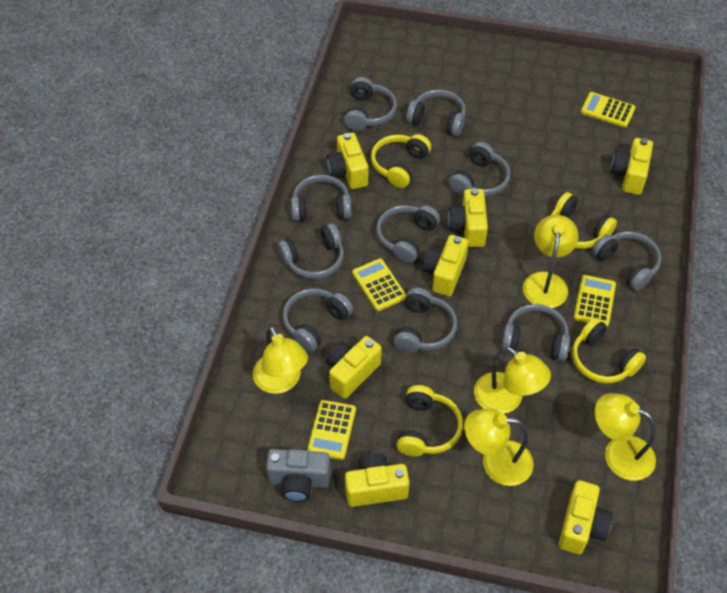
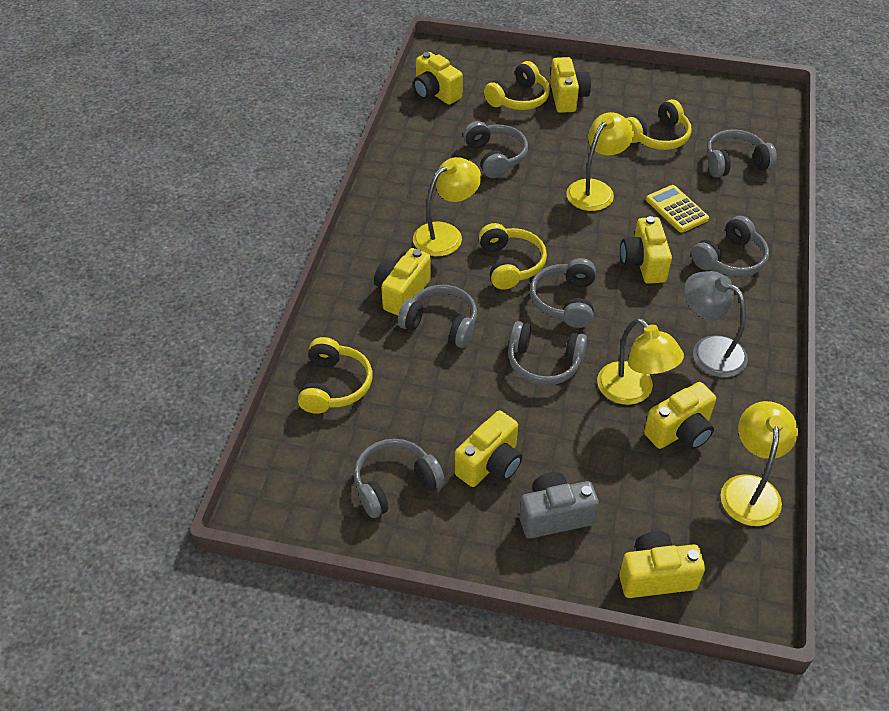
grey headphones: 10 -> 7
grey lamp: 0 -> 1
yellow calculator: 4 -> 1
yellow lamp: 5 -> 4

